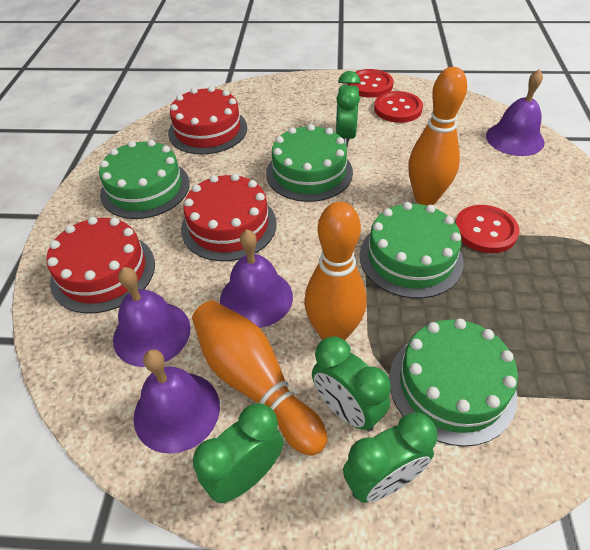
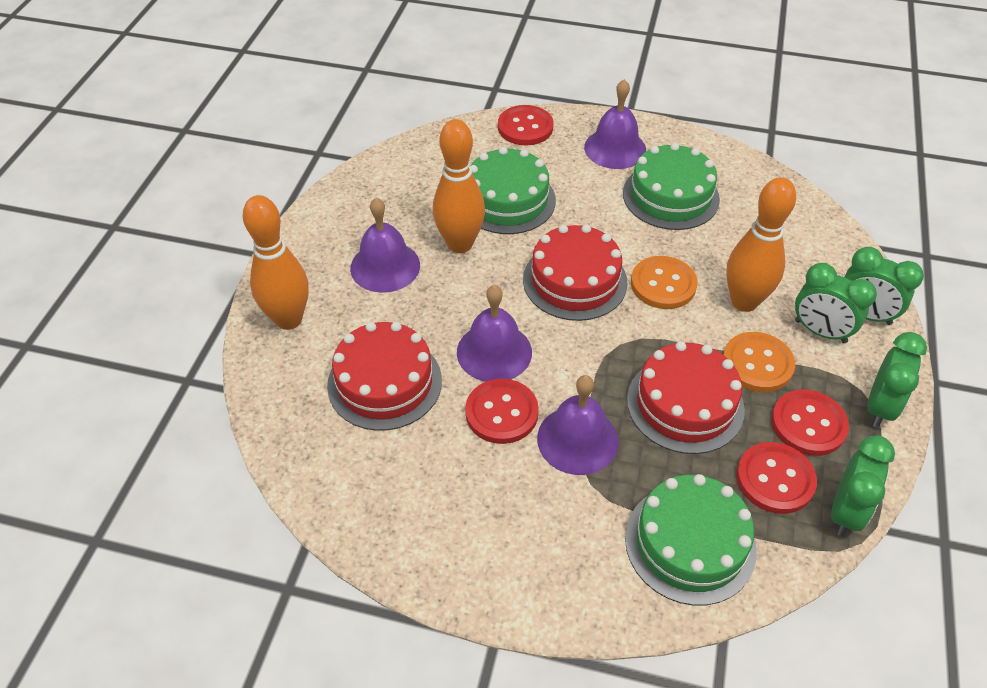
green cake: 4 -> 3
orange button: 0 -> 2
red button: 3 -> 4

